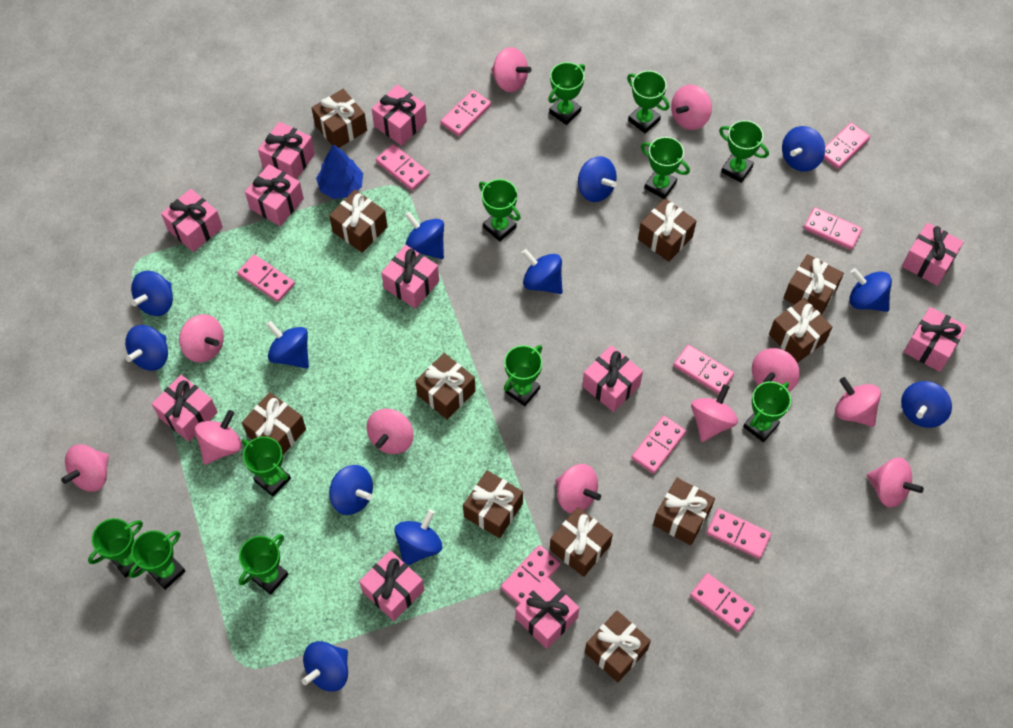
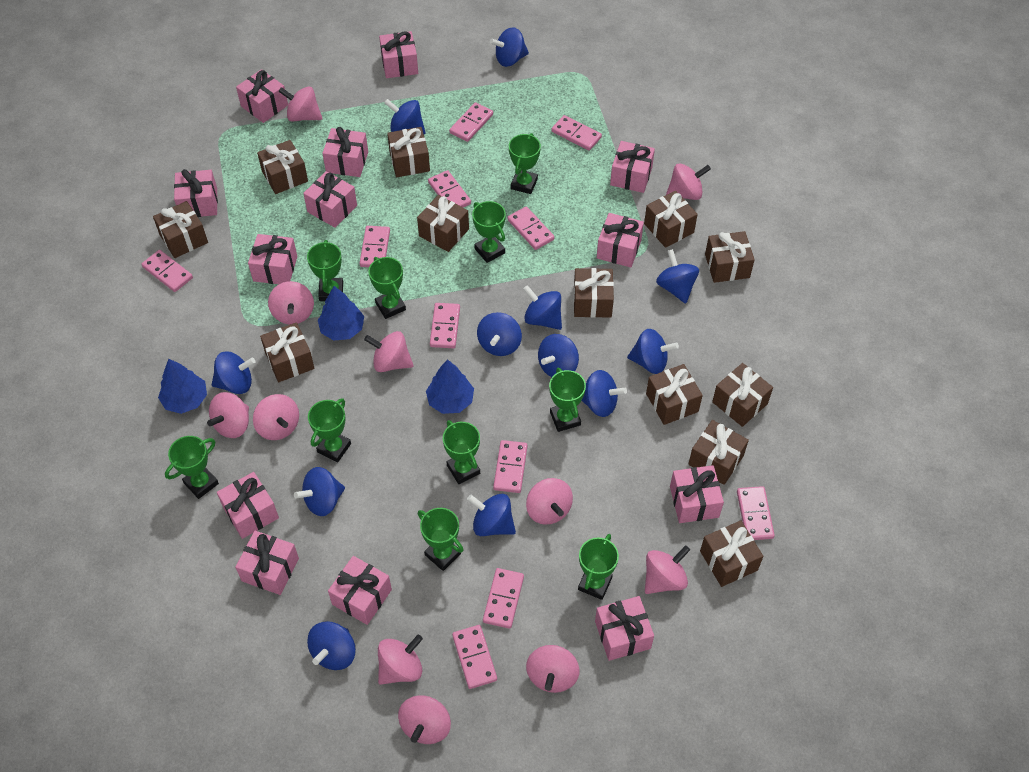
blue tree: 1 -> 3
brown gift: 11 -> 12
green trophy: 11 -> 10
pink domino: 10 -> 11
pink gift: 11 -> 13

